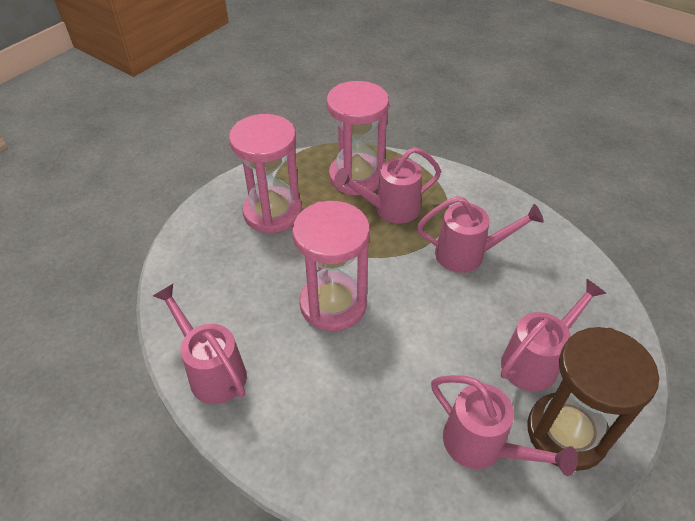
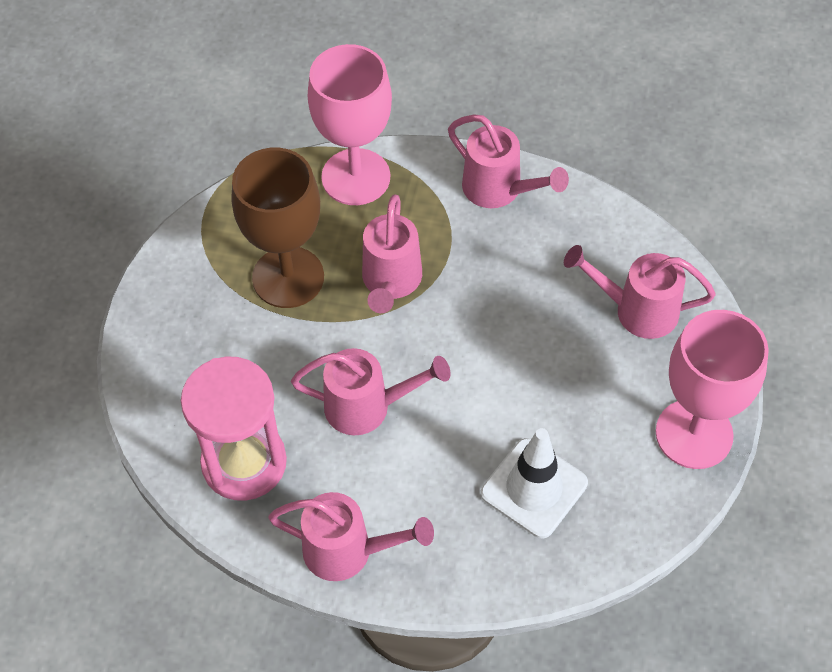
brown goblet: 0 -> 1
brown hourglass: 1 -> 0
pink goblet: 0 -> 2
pink hourglass: 3 -> 1
white traffic cone: 0 -> 1

